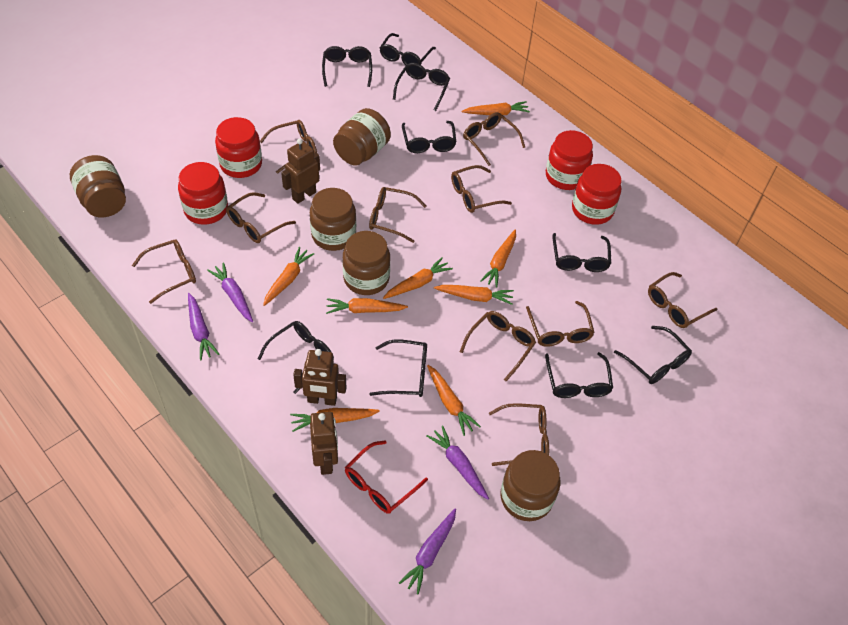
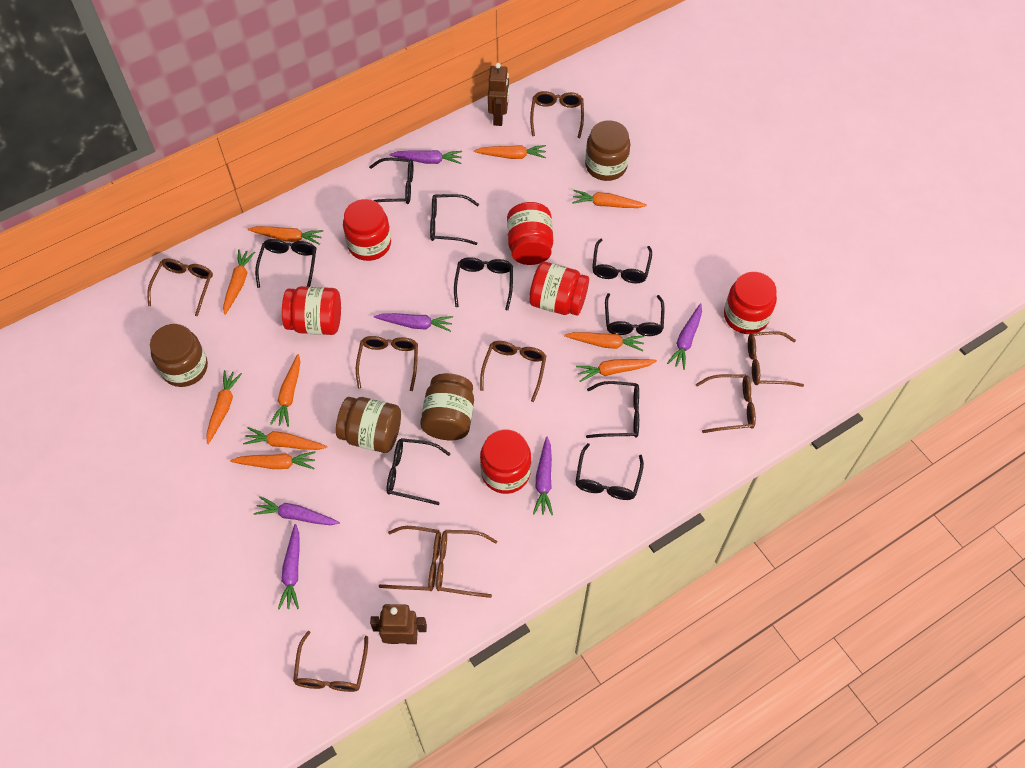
brown glasses: 10 -> 9
brown jar: 5 -> 4
brown robot: 3 -> 2
orange carrot: 8 -> 10
purple carrot: 4 -> 6
red glasses: 1 -> 0
red jar: 4 -> 6

